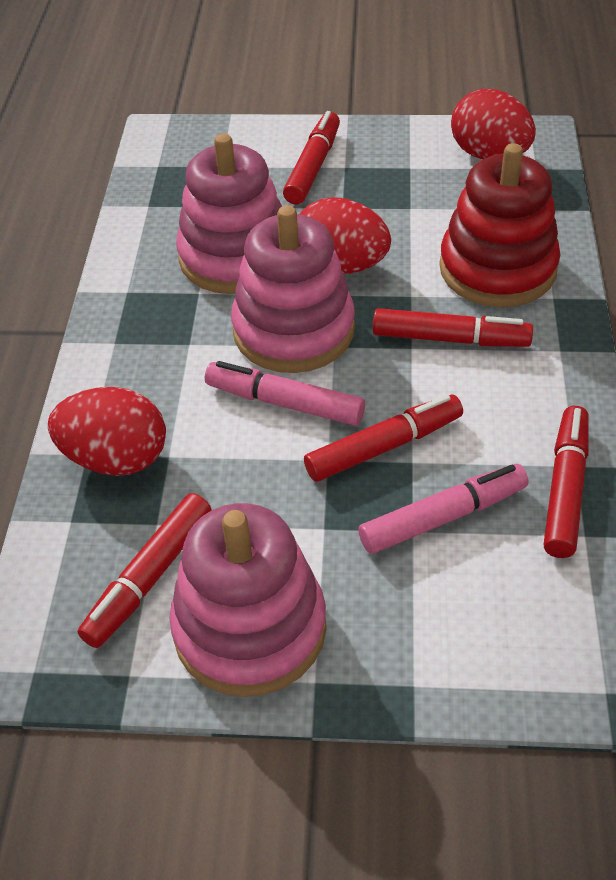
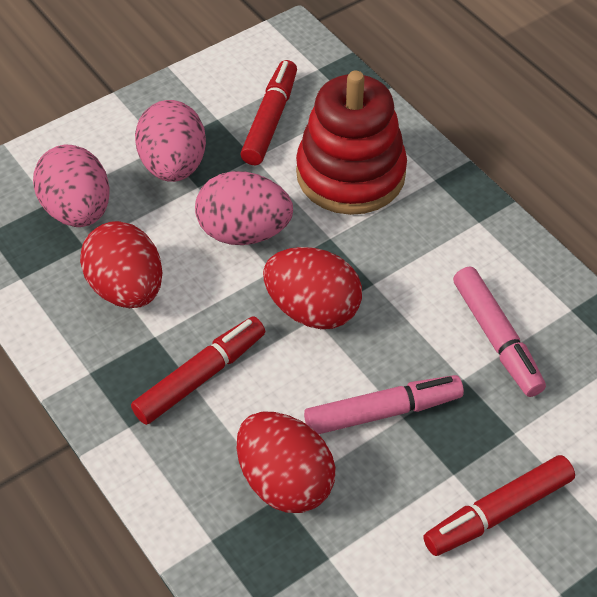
pink egg: 0 -> 3
pink stacking toy: 3 -> 0
red marker: 5 -> 3

